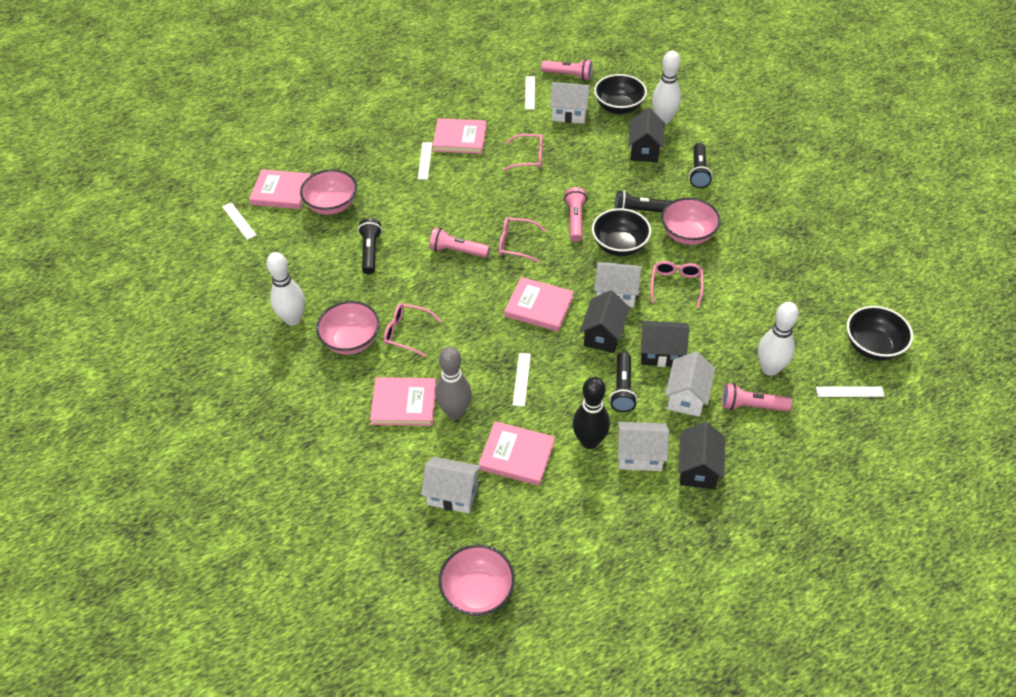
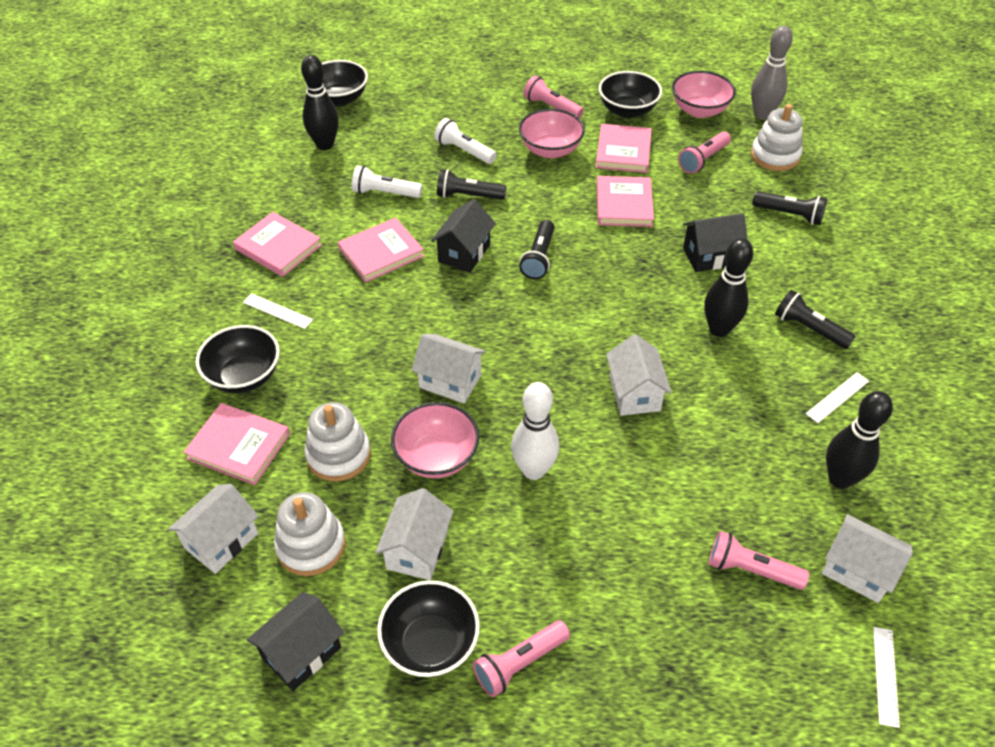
black bowl: 3 -> 4
black bowling pin: 1 -> 3
black house: 4 -> 3
pink bowl: 4 -> 3
pink glasses: 4 -> 0
white bowling pin: 3 -> 1
white flashlight: 0 -> 2
white ruler: 5 -> 3
white stacking toy: 0 -> 3

